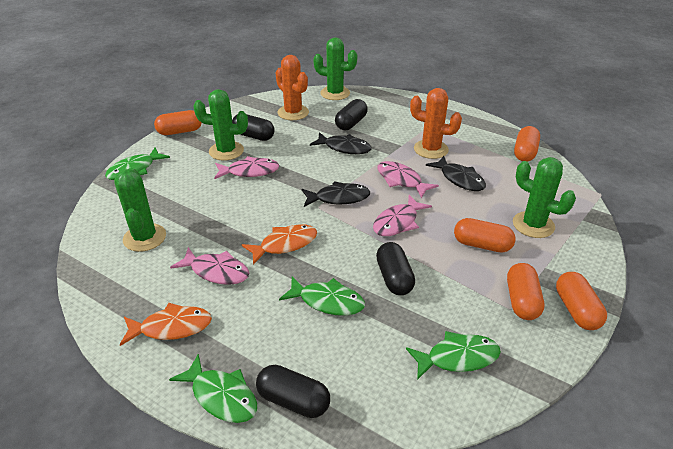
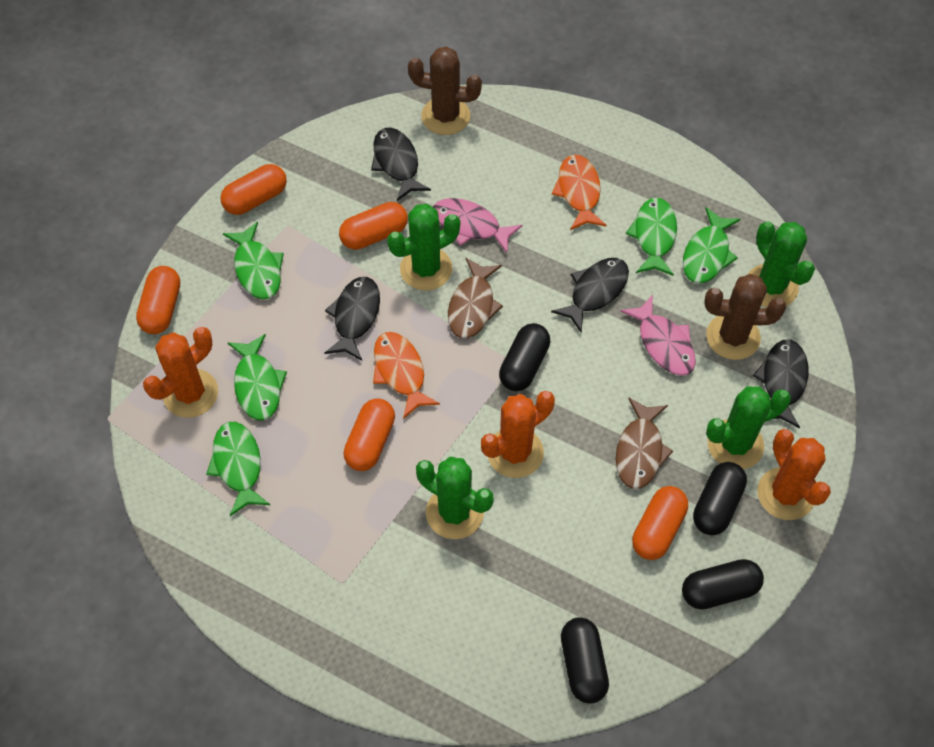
black fish: 3 -> 4
brown cactus: 0 -> 2
brown fish: 0 -> 2
green fish: 4 -> 5
orange cactus: 2 -> 3
pink fish: 4 -> 2

